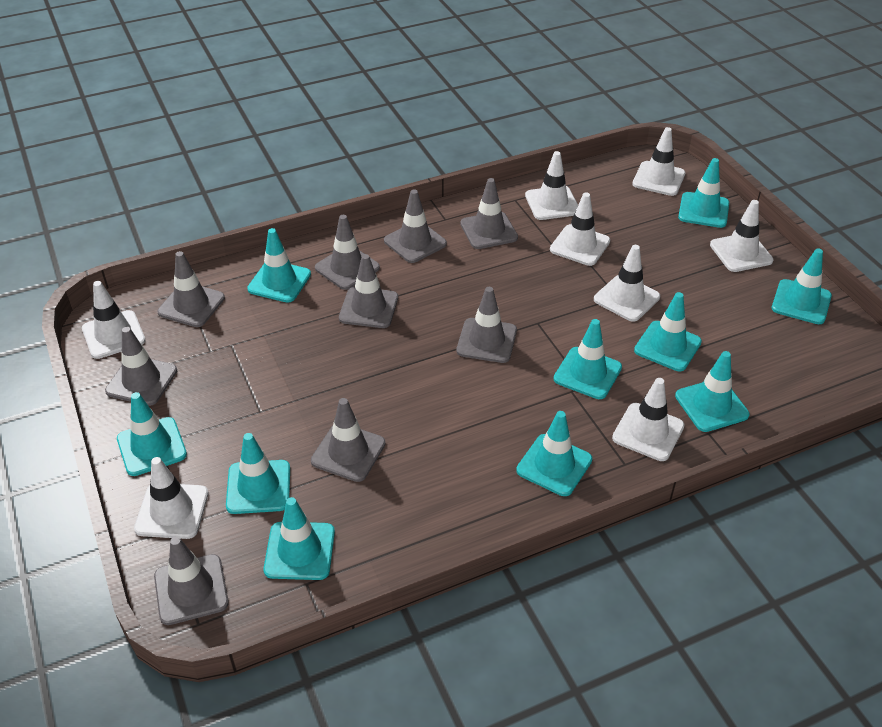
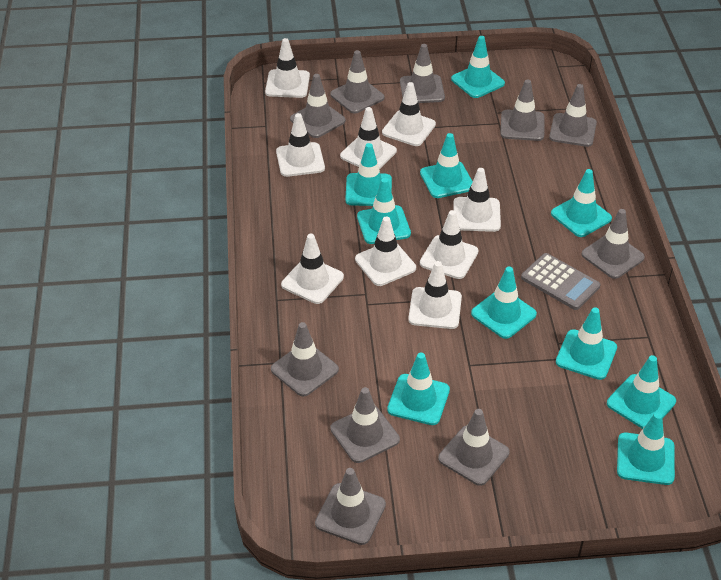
grey calculator: 0 -> 1
grey traffic cone: 9 -> 10
white traffic cone: 8 -> 9

